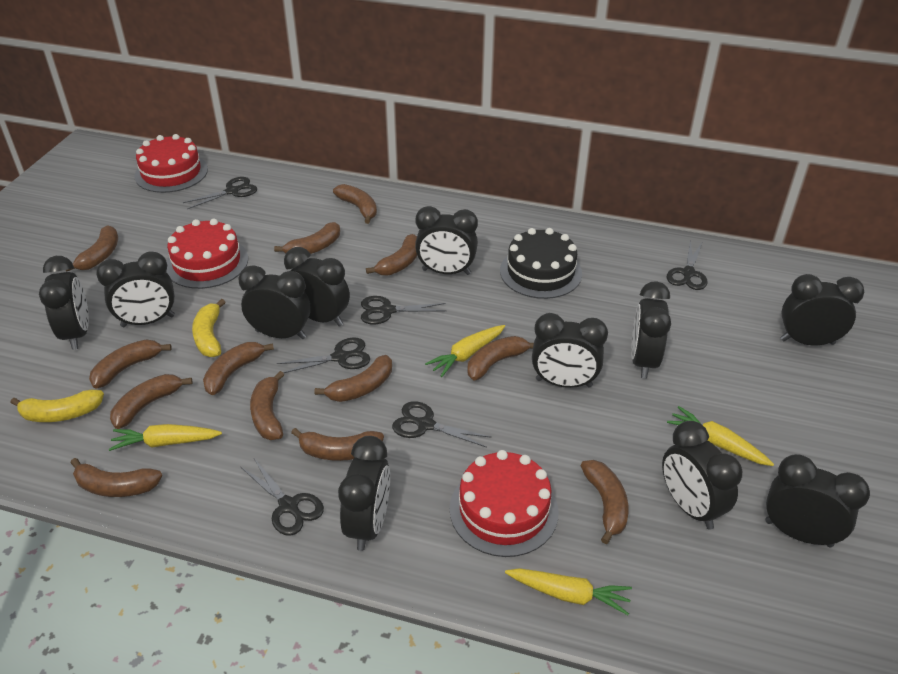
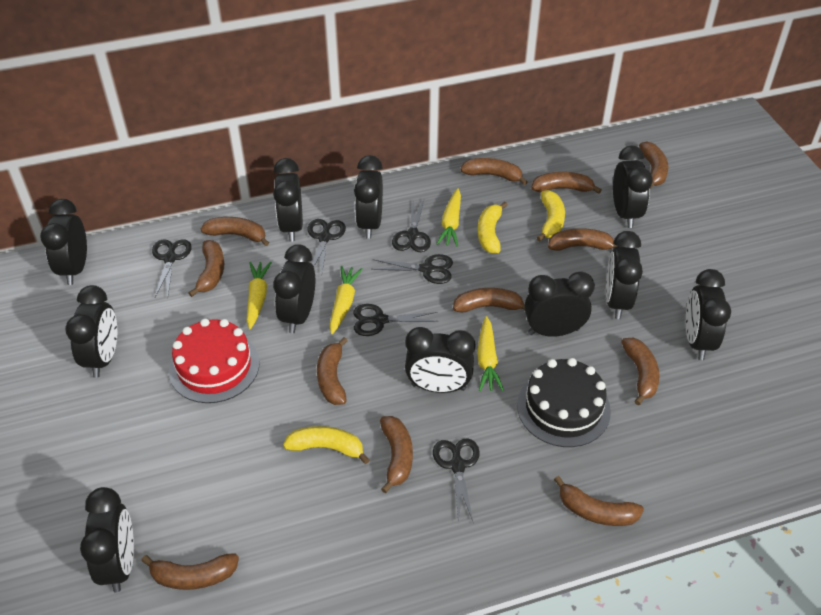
brown banana: 13 -> 12
red cake: 3 -> 1
yellow banana: 2 -> 3

